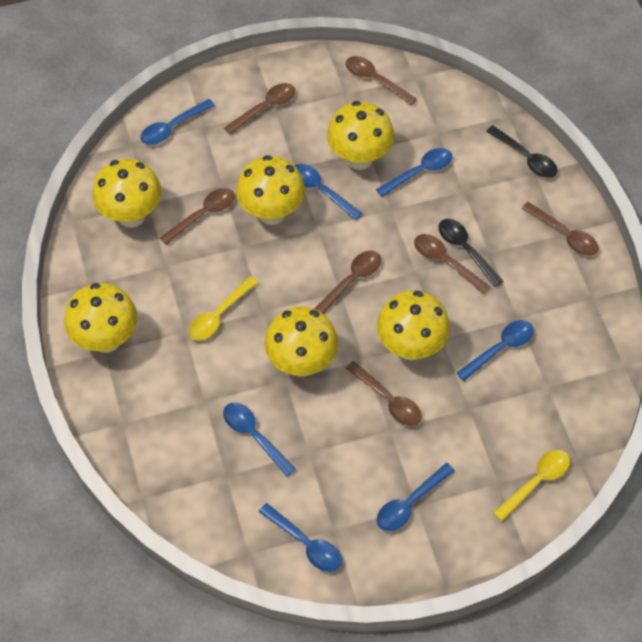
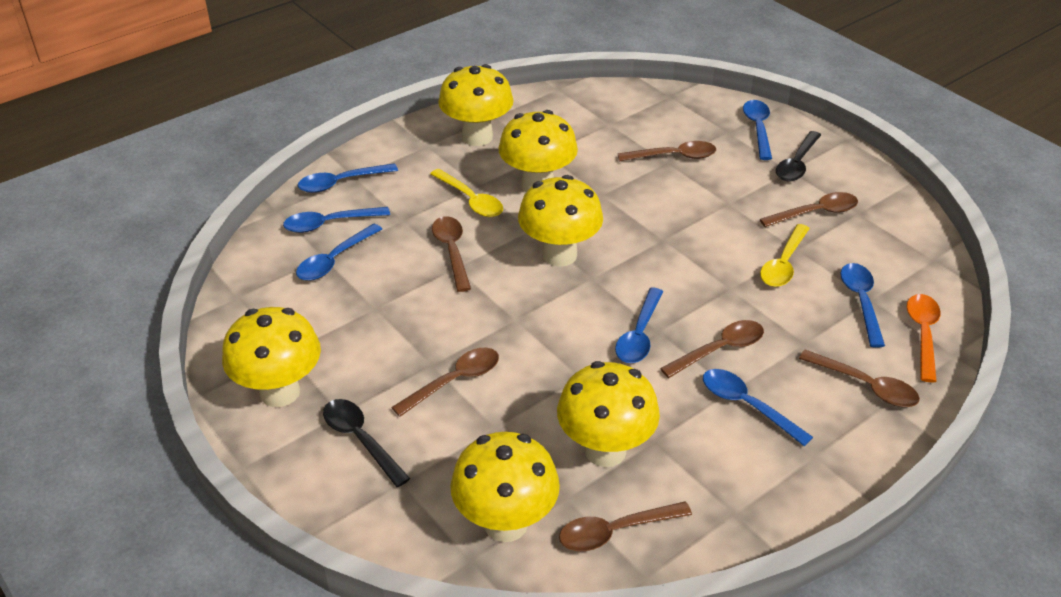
orange spoon: 0 -> 1

